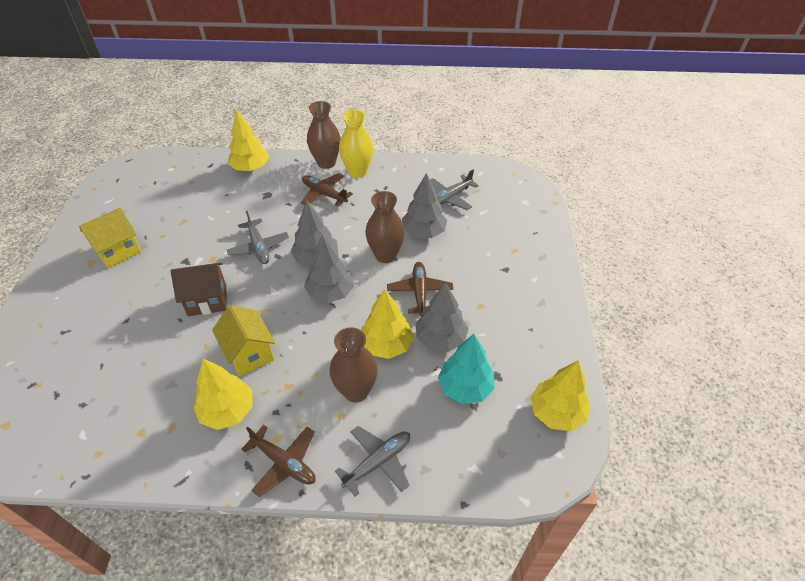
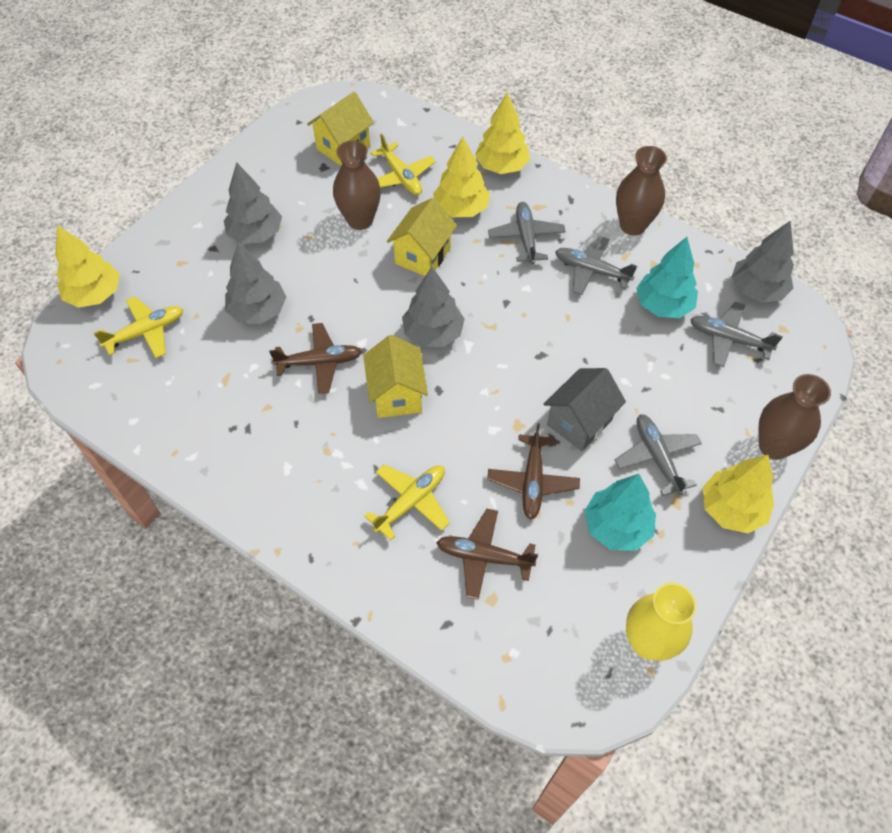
brown house: 1 -> 0
grey house: 0 -> 1
grey plane: 3 -> 4
turquoise tree: 1 -> 2
yellow house: 2 -> 3
yellow plane: 0 -> 3

